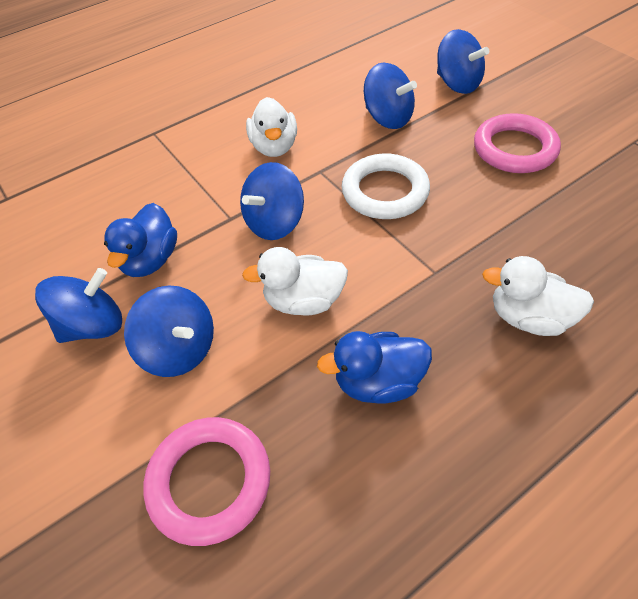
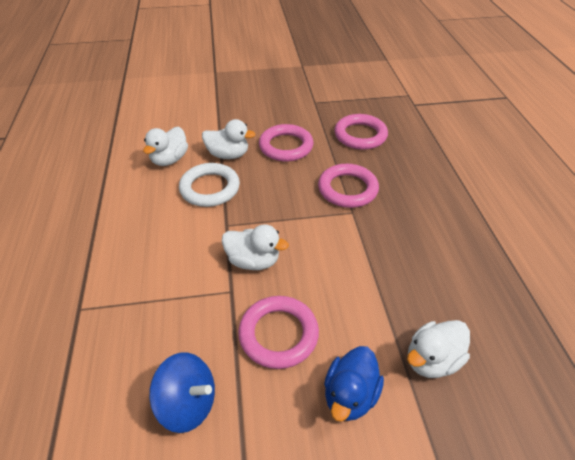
blue duck: 2 -> 1
blue spinning top: 5 -> 1
pink ring: 2 -> 4
white duck: 3 -> 4

